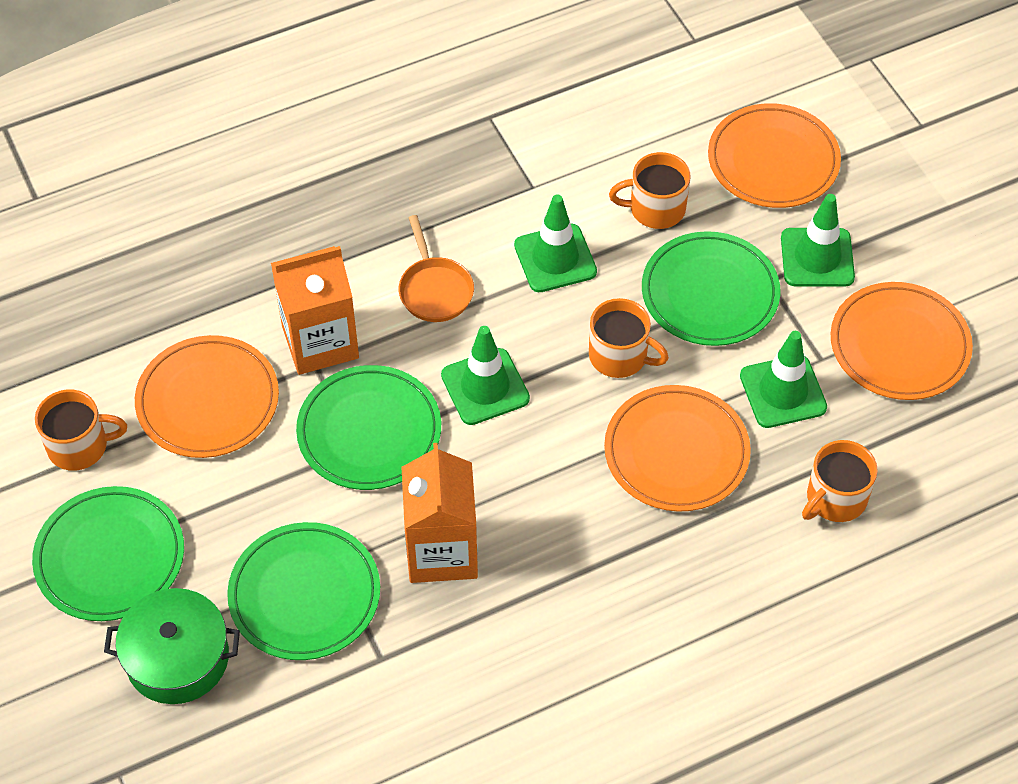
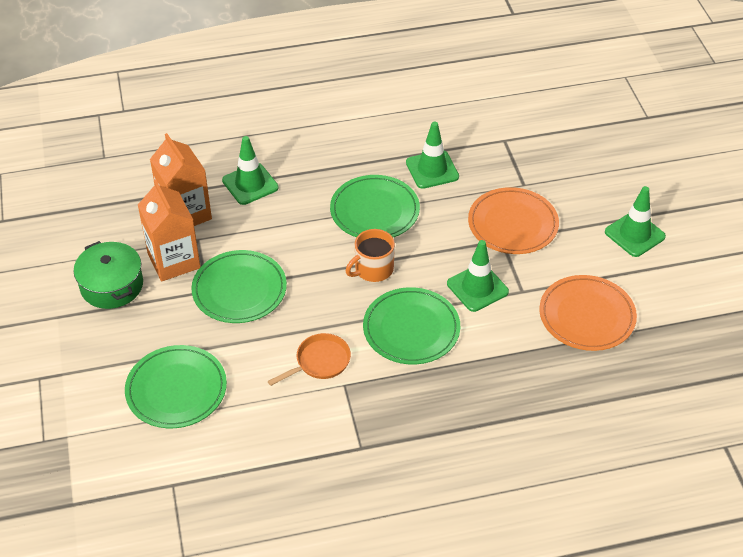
orange mug: 4 -> 1
orange plate: 4 -> 2

